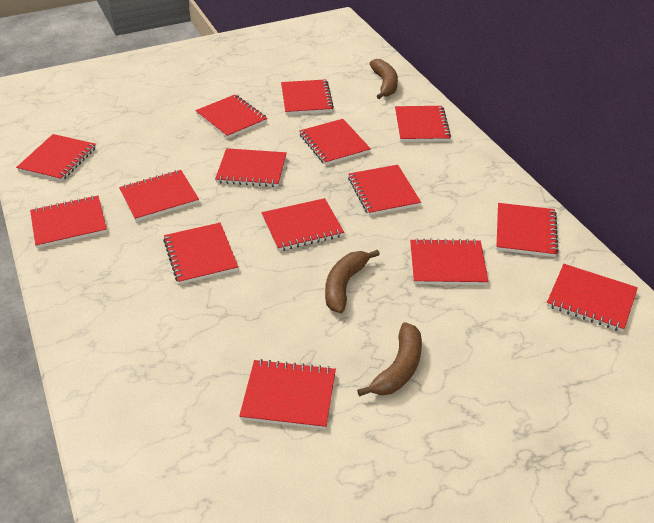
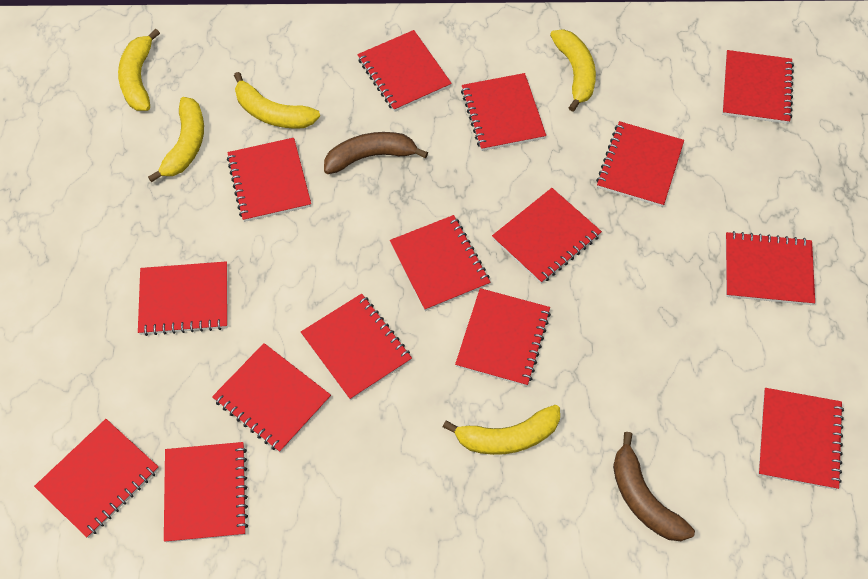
brown banana: 3 -> 2
yellow banana: 0 -> 5

